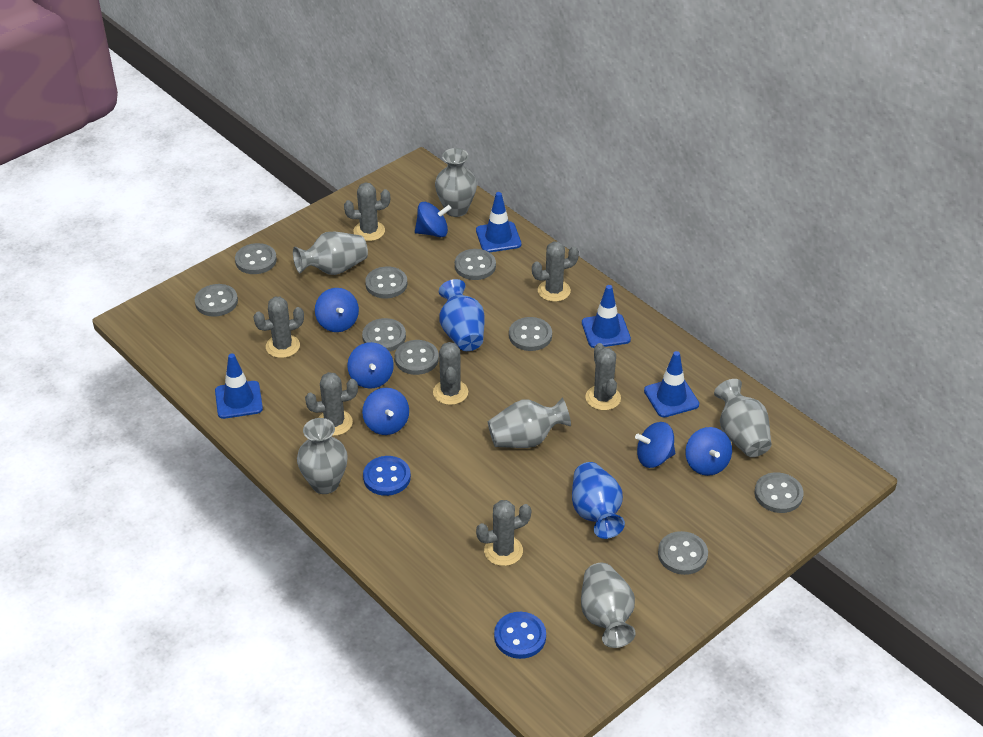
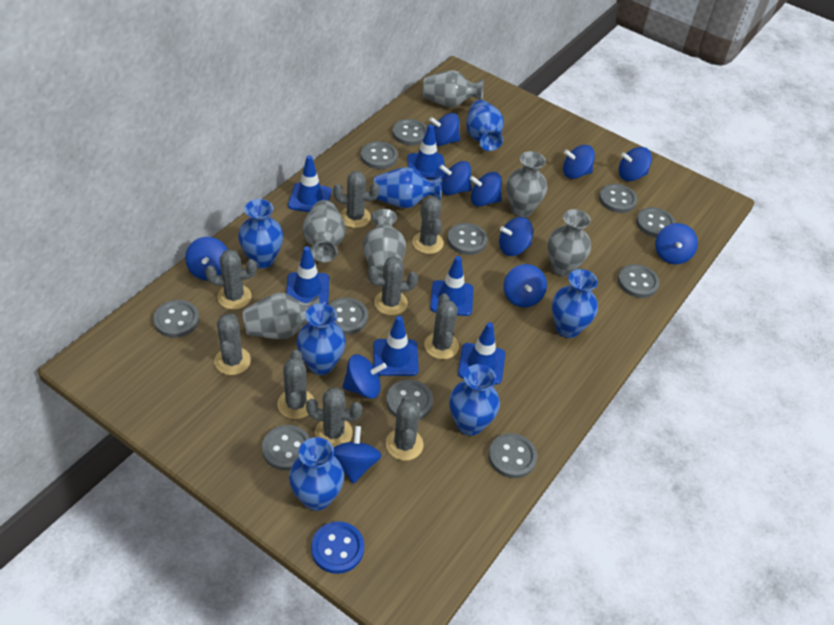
blue button: 2 -> 1
blue spinning top: 6 -> 11
blue traffic cone: 4 -> 6
blue vase: 2 -> 7
grey button: 9 -> 11
grey cactus: 7 -> 9

